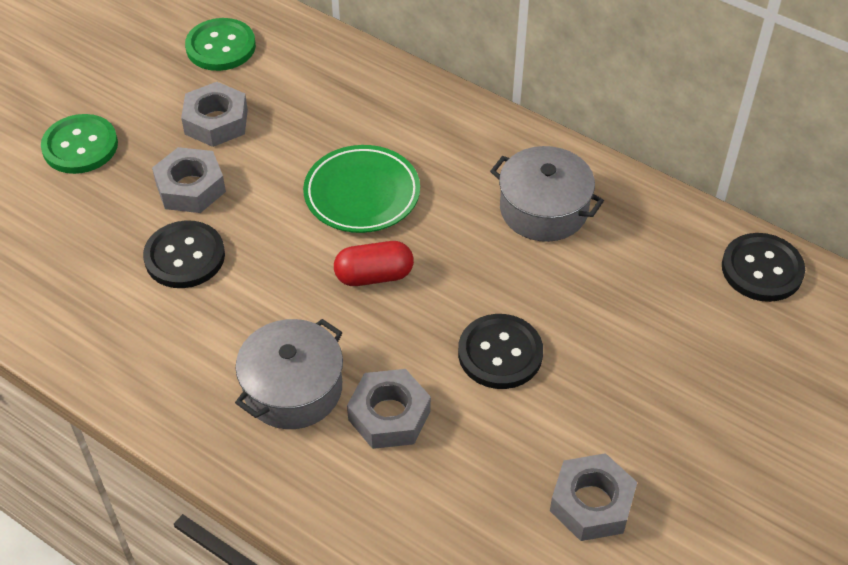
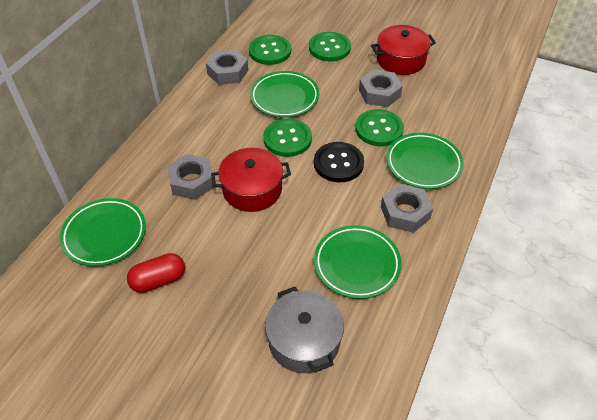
black button: 3 -> 1
green button: 2 -> 4
green plate: 1 -> 4
grey pot: 2 -> 1
red pot: 0 -> 2

